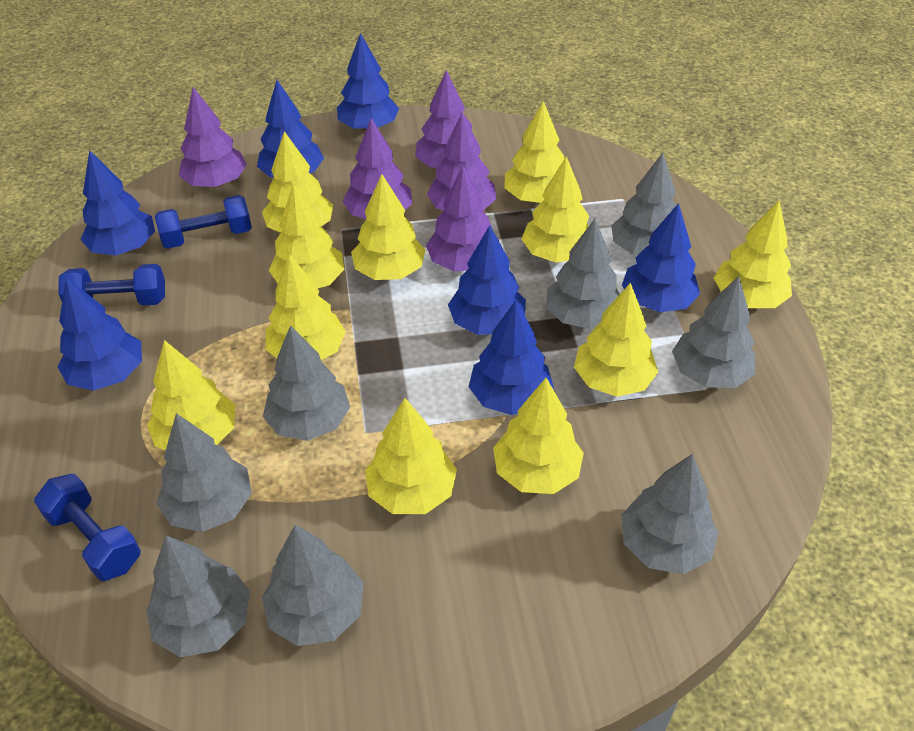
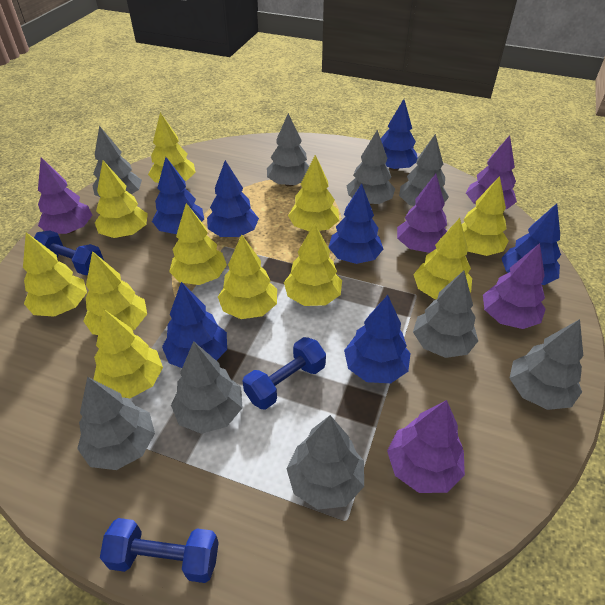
grey tree: 8 -> 9

